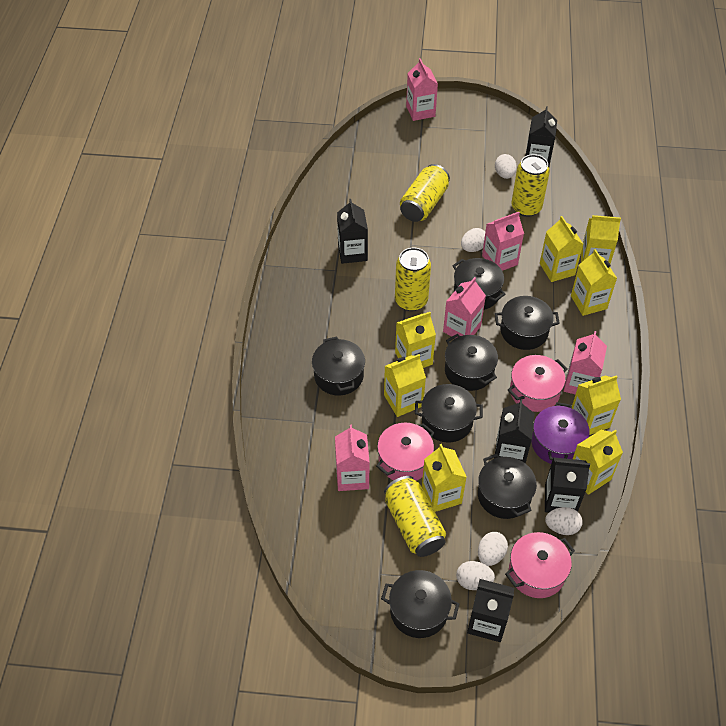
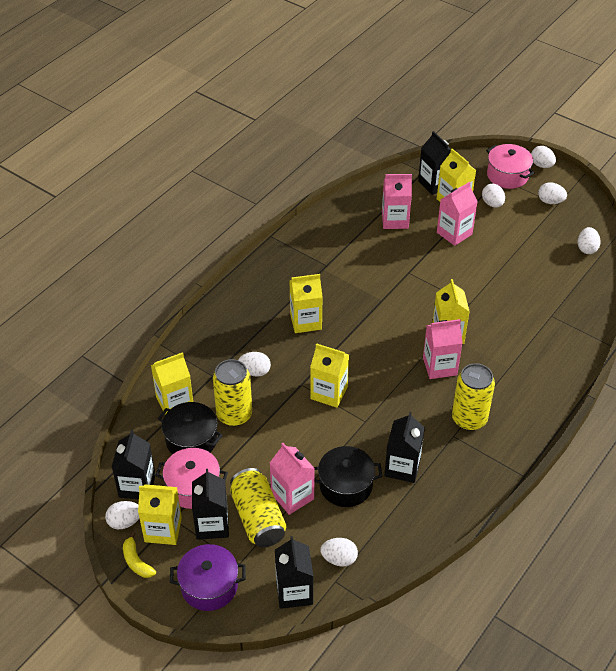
black pot: 7 -> 2
pink carton: 5 -> 4
pink pot: 3 -> 2
white egg: 5 -> 7
yellow banana: 0 -> 1
yellow can: 4 -> 3
yellow carton: 8 -> 6

